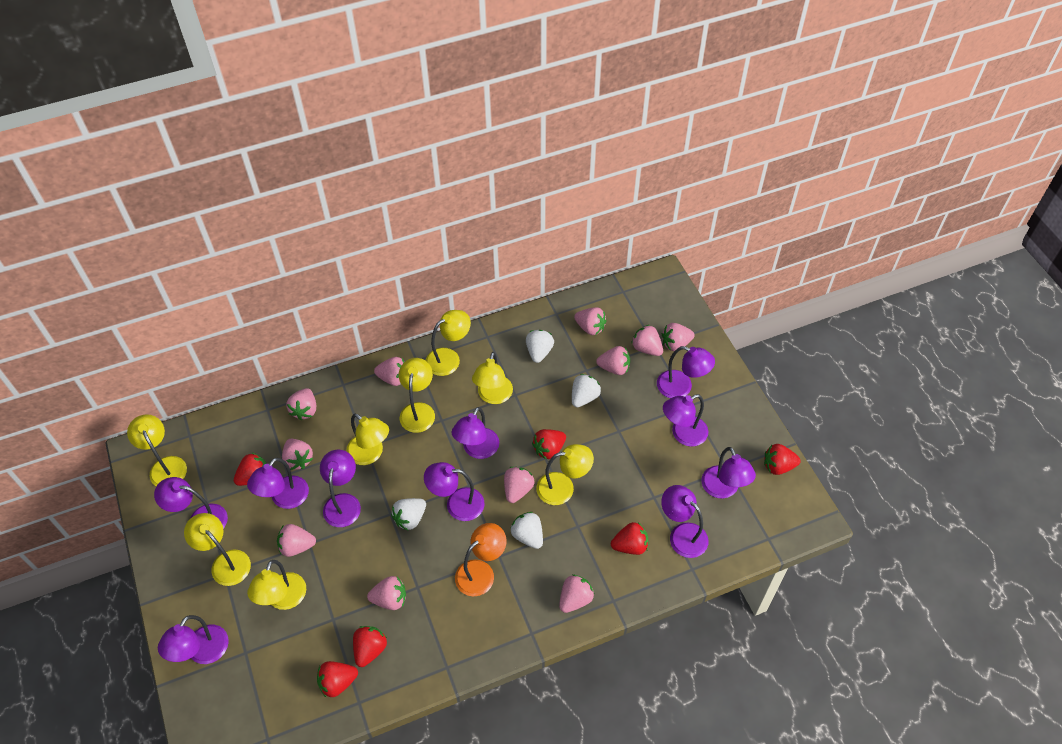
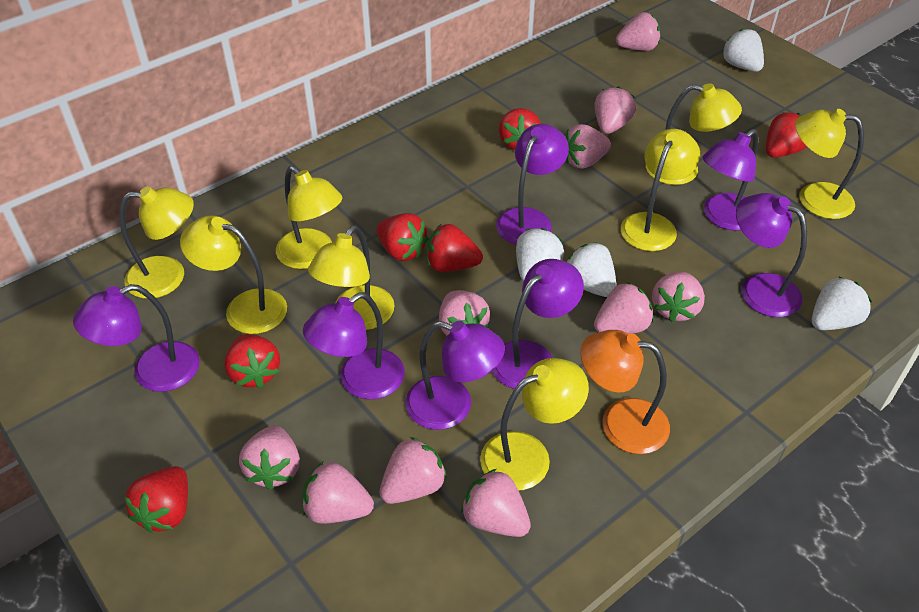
pink strawberry: 11 -> 10
purple lamp: 10 -> 7

